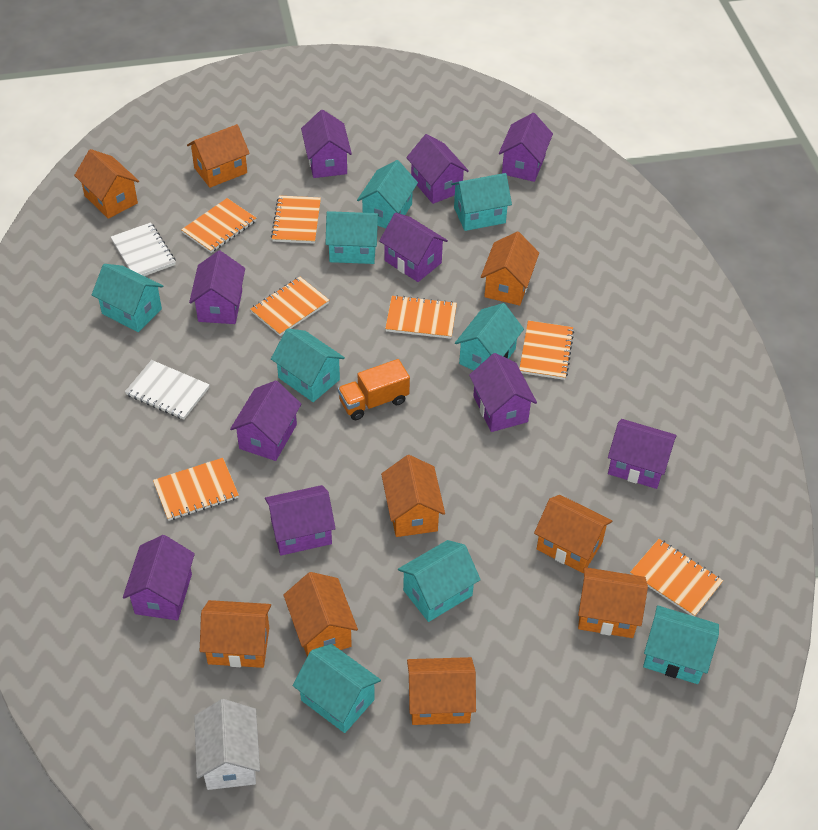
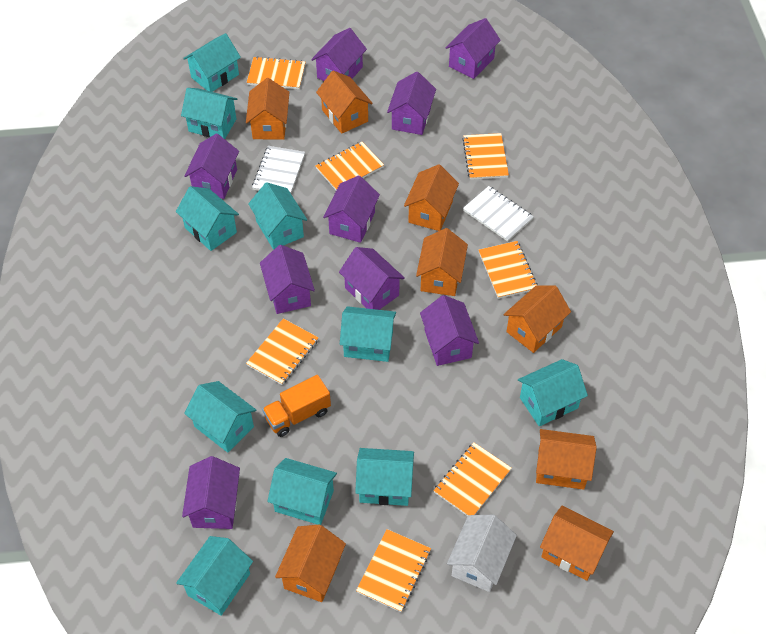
orange house: 9 -> 8
purple house: 10 -> 9
turquoise house: 9 -> 10

